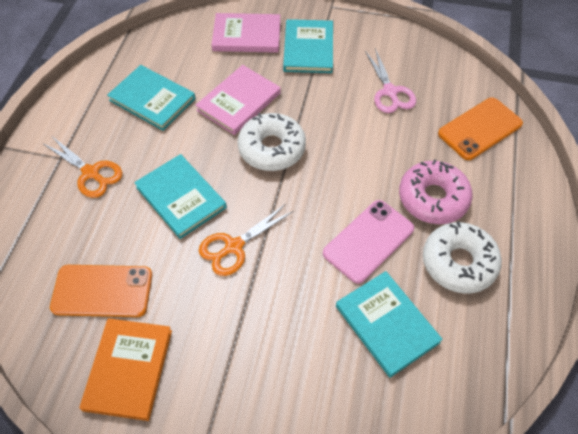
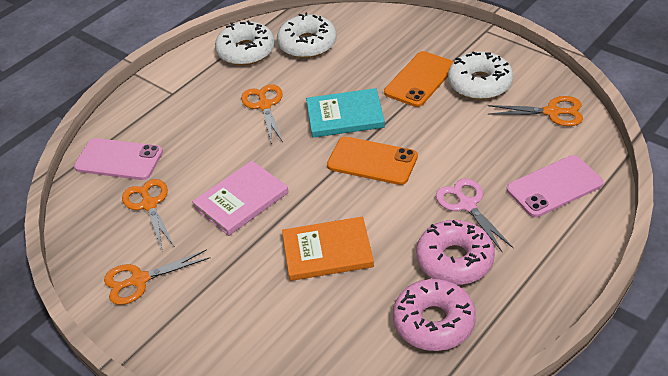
orange scissors: 2 -> 4
pink book: 2 -> 1
pink donut: 1 -> 2
pink phone: 1 -> 2
turquoise book: 4 -> 1
white donut: 2 -> 3

